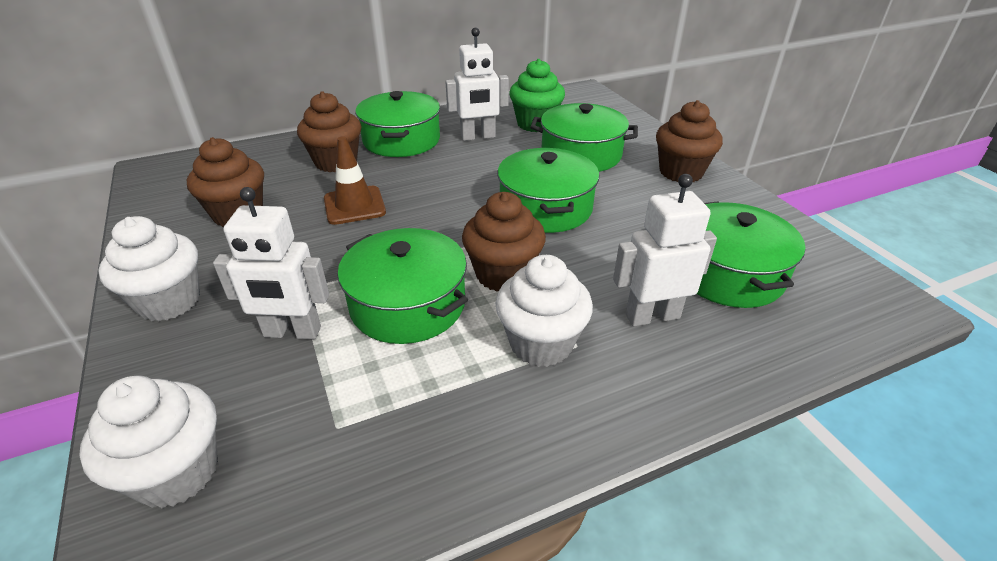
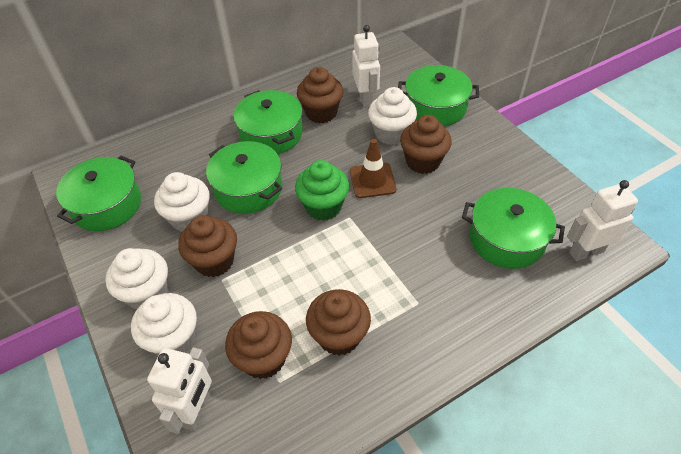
brown cupcake: 4 -> 5
white cupcake: 3 -> 4

